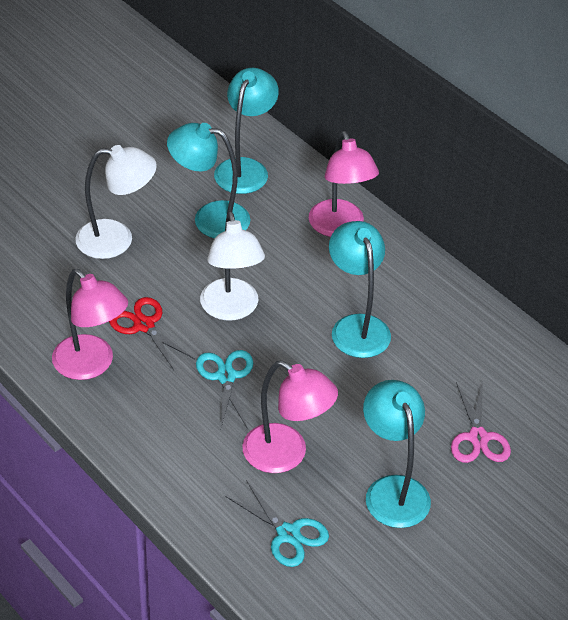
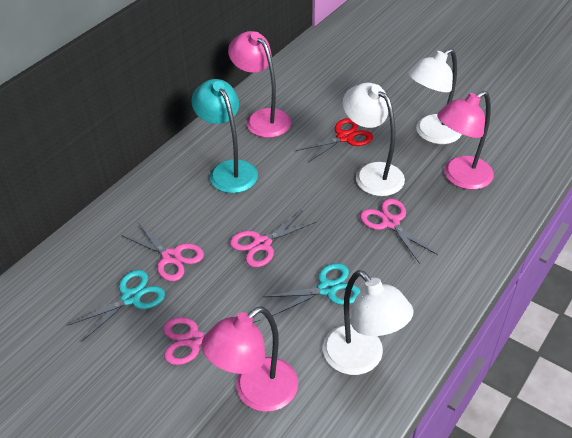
pink scissors: 1 -> 4
turquoise lamp: 4 -> 1
white lamp: 2 -> 3

